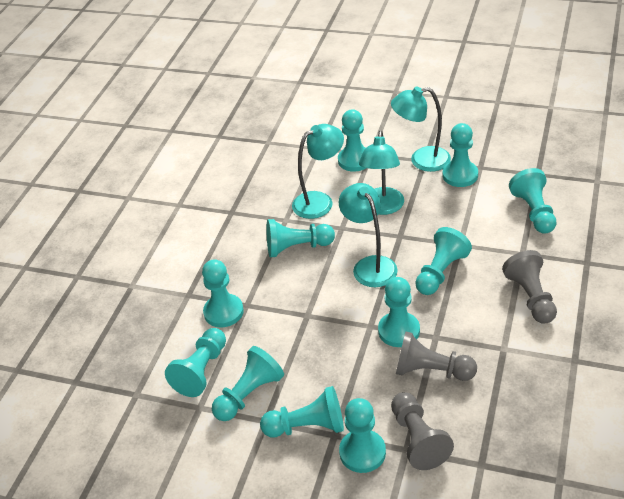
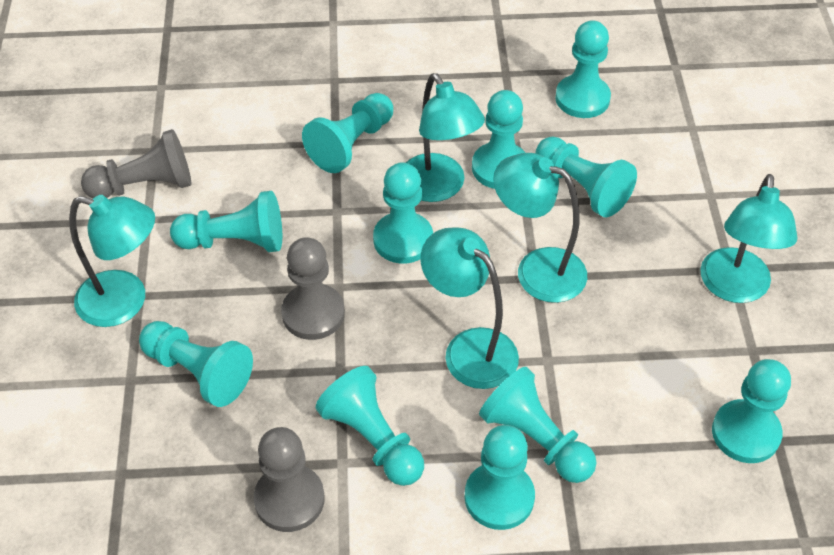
turquoise lamp: 4 -> 5

